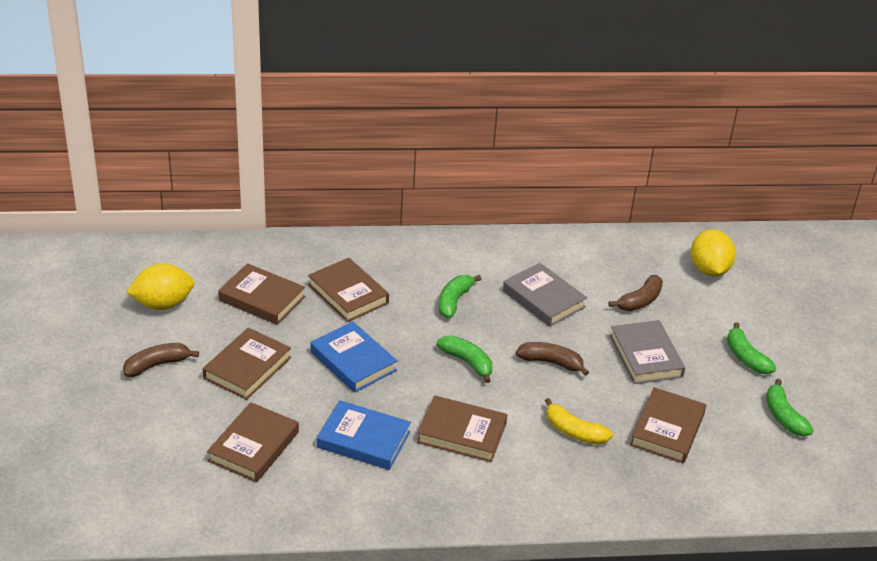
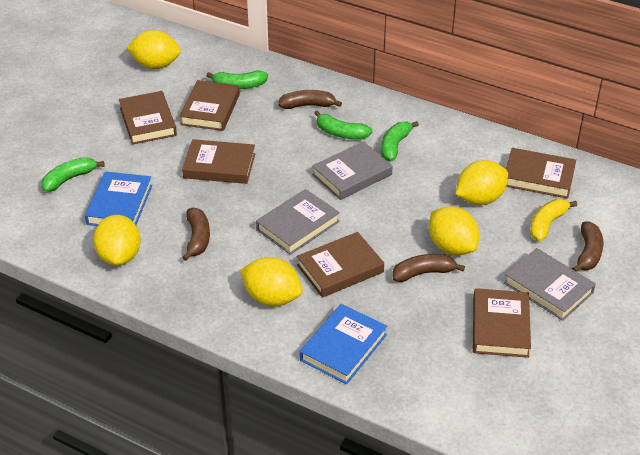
brown banana: 3 -> 4
grey book: 2 -> 3
yellow lemon: 2 -> 5

